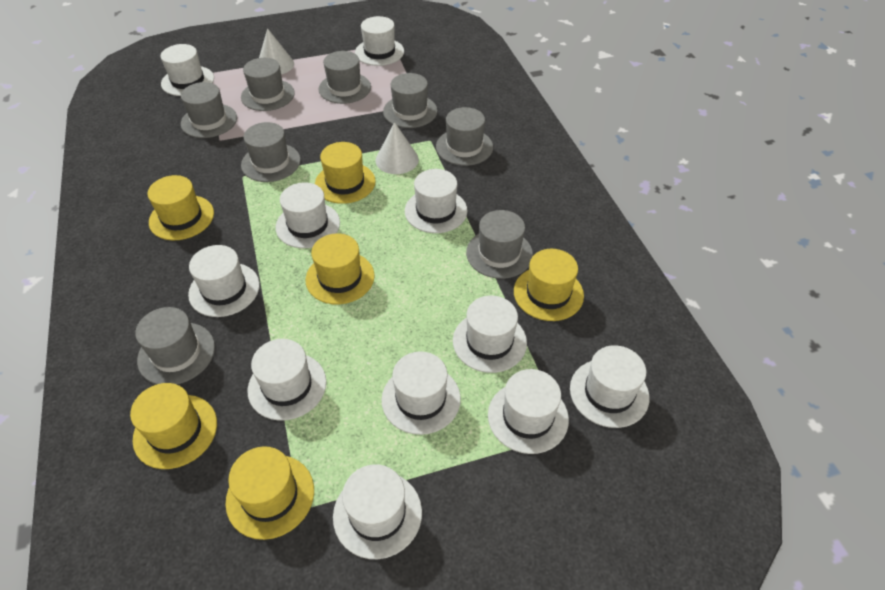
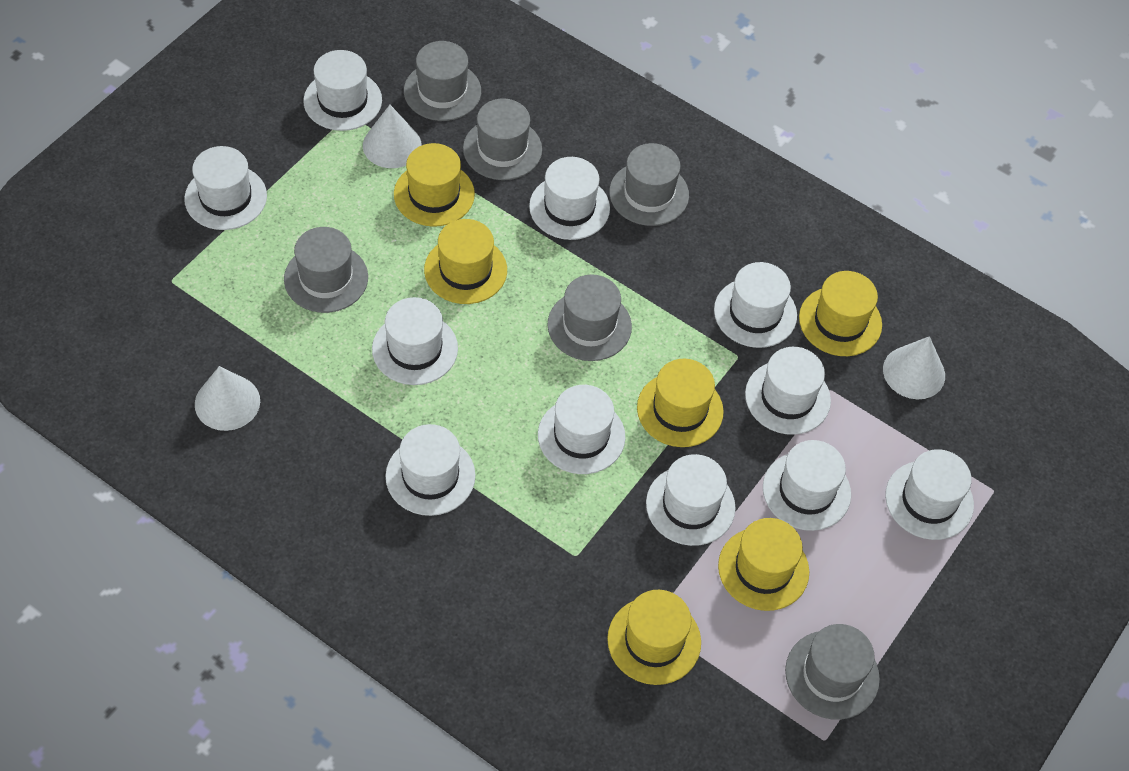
grey hat: 8 -> 6
white cone: 2 -> 3

